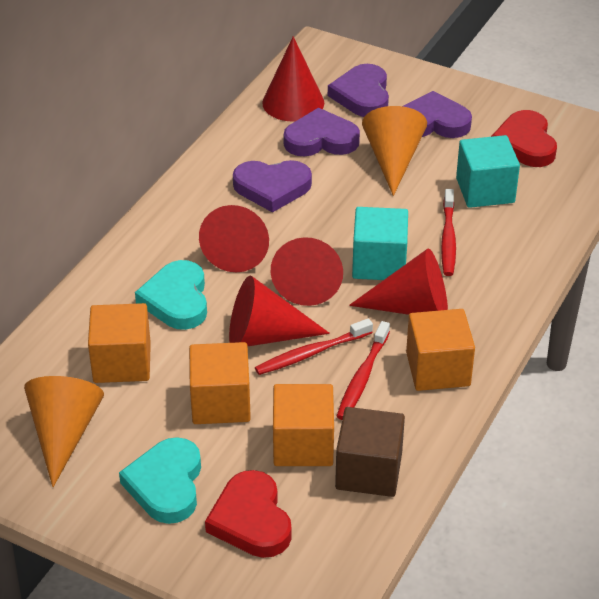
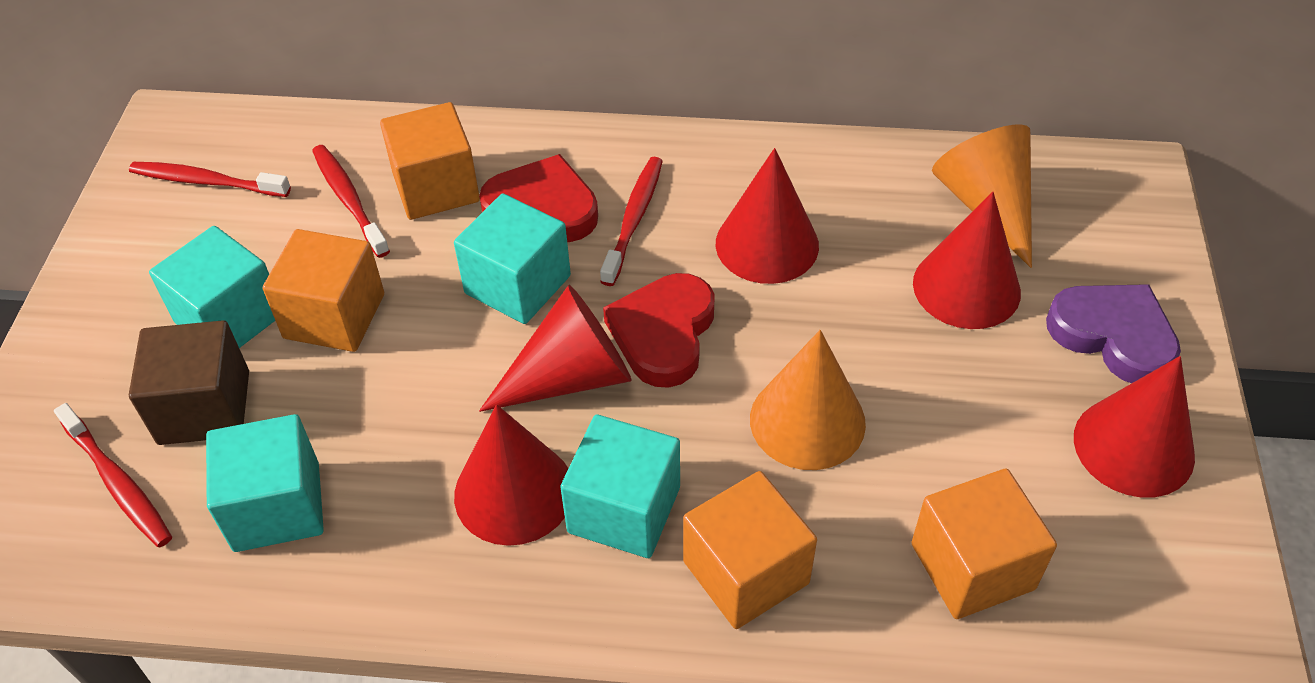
purple heart: 4 -> 1
red toothbrush: 3 -> 4
turquoise cube: 2 -> 4
turquoise heart: 2 -> 0

